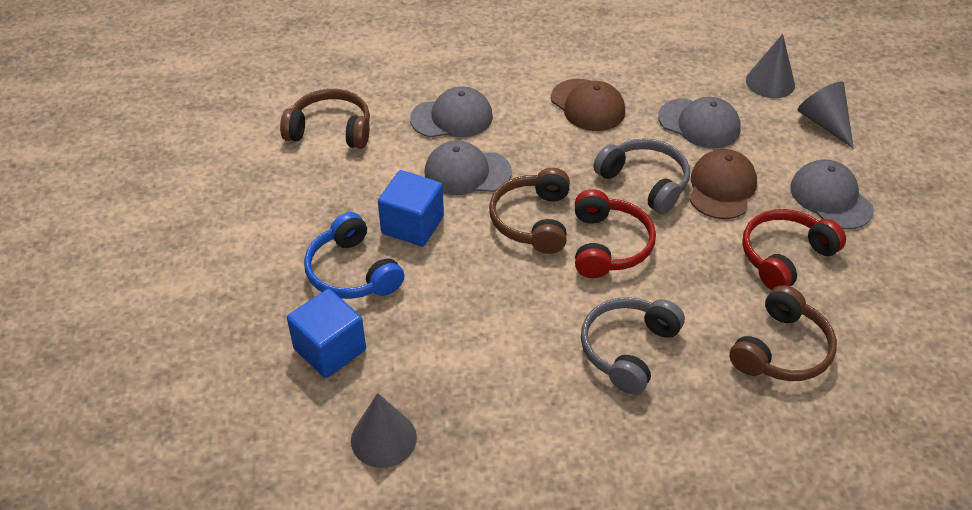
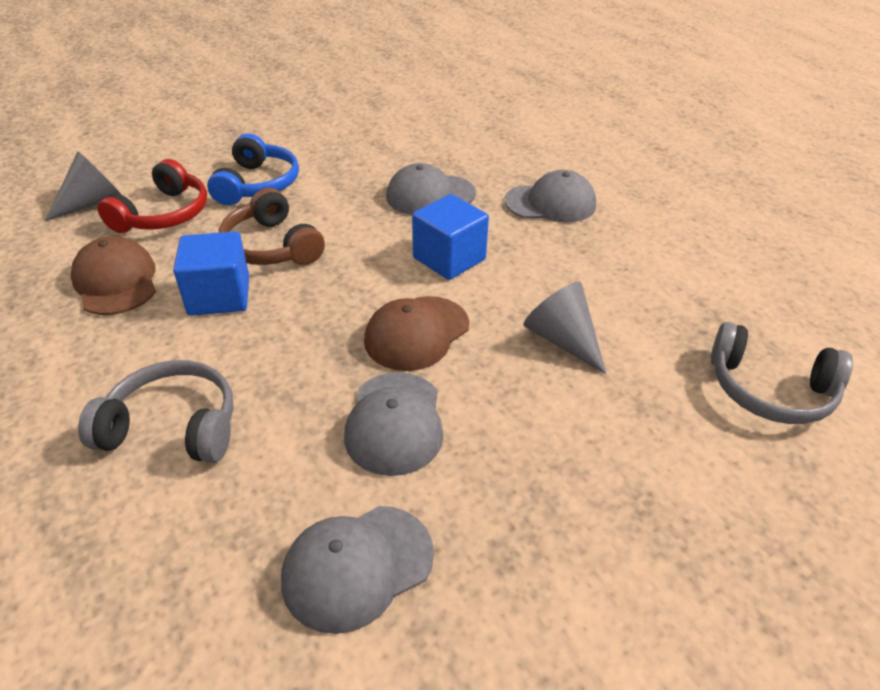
brown headphones: 3 -> 1
grey cone: 3 -> 2
red headphones: 2 -> 1

